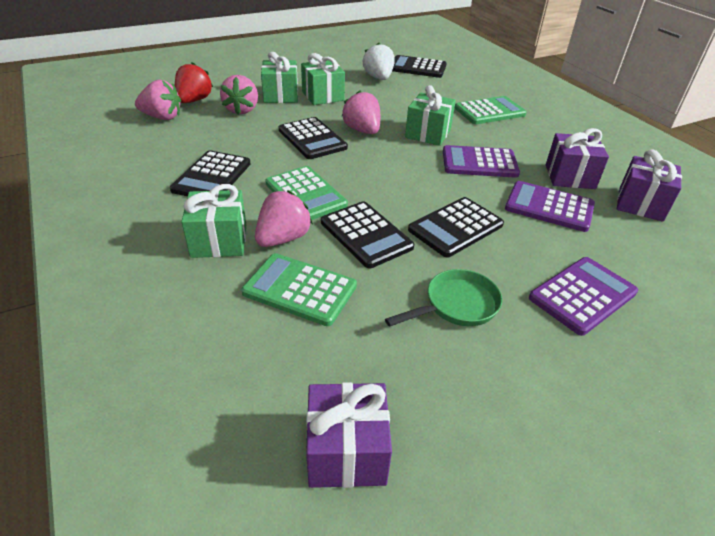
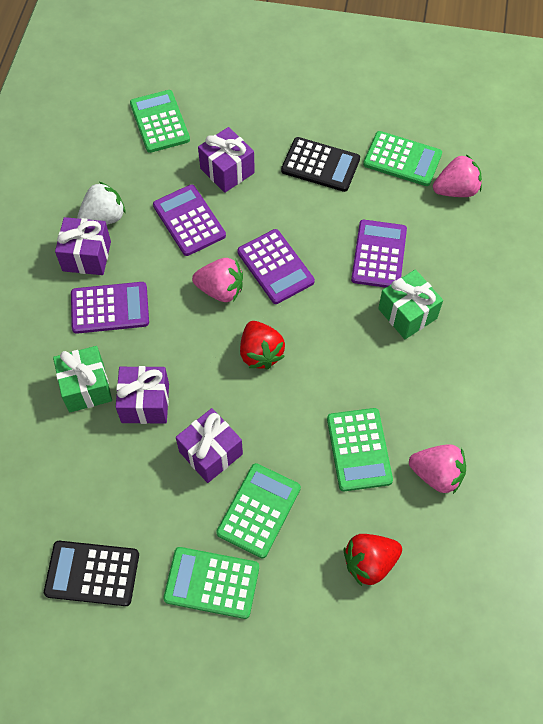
black calculator: 5 -> 2
green calculator: 3 -> 5
green gift: 4 -> 2
green pan: 1 -> 0
pink strawberry: 4 -> 3
purple calculator: 3 -> 4
purple gift: 3 -> 4
red strawberry: 1 -> 2

